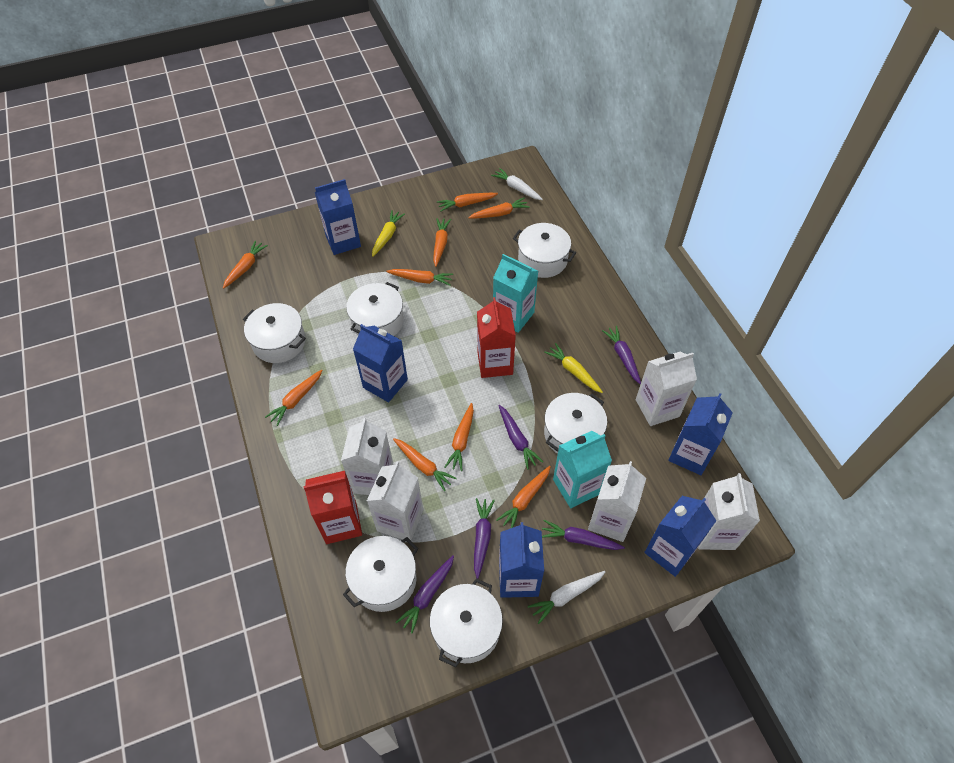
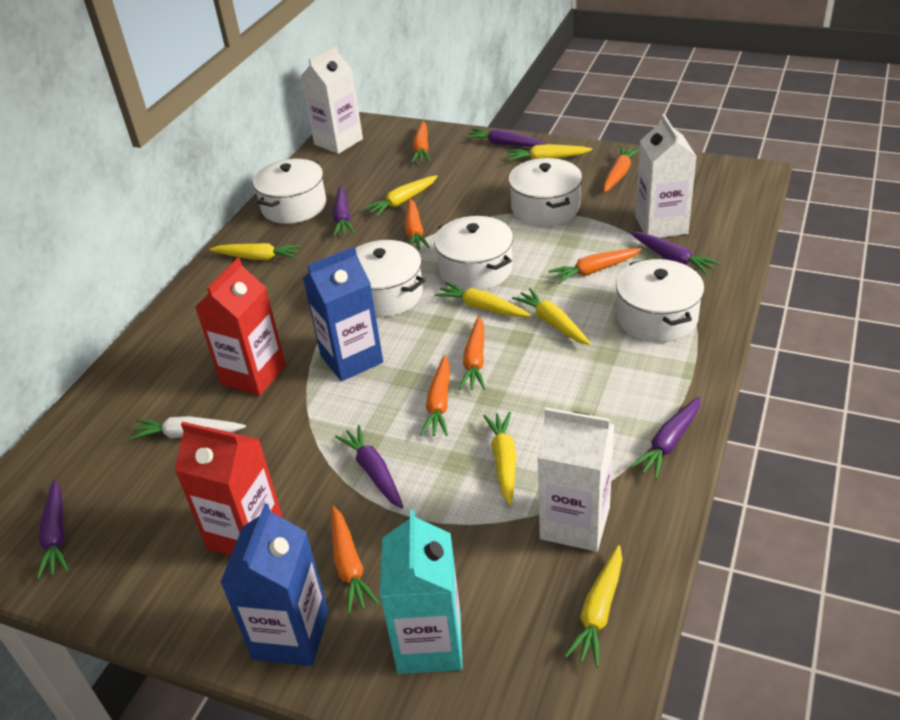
blue carton: 5 -> 2
orange carrot: 9 -> 7
purple carrot: 5 -> 6
turquoise carton: 2 -> 1
white carrot: 2 -> 1
white carton: 5 -> 3
white pot: 6 -> 5
yellow carrot: 2 -> 7

